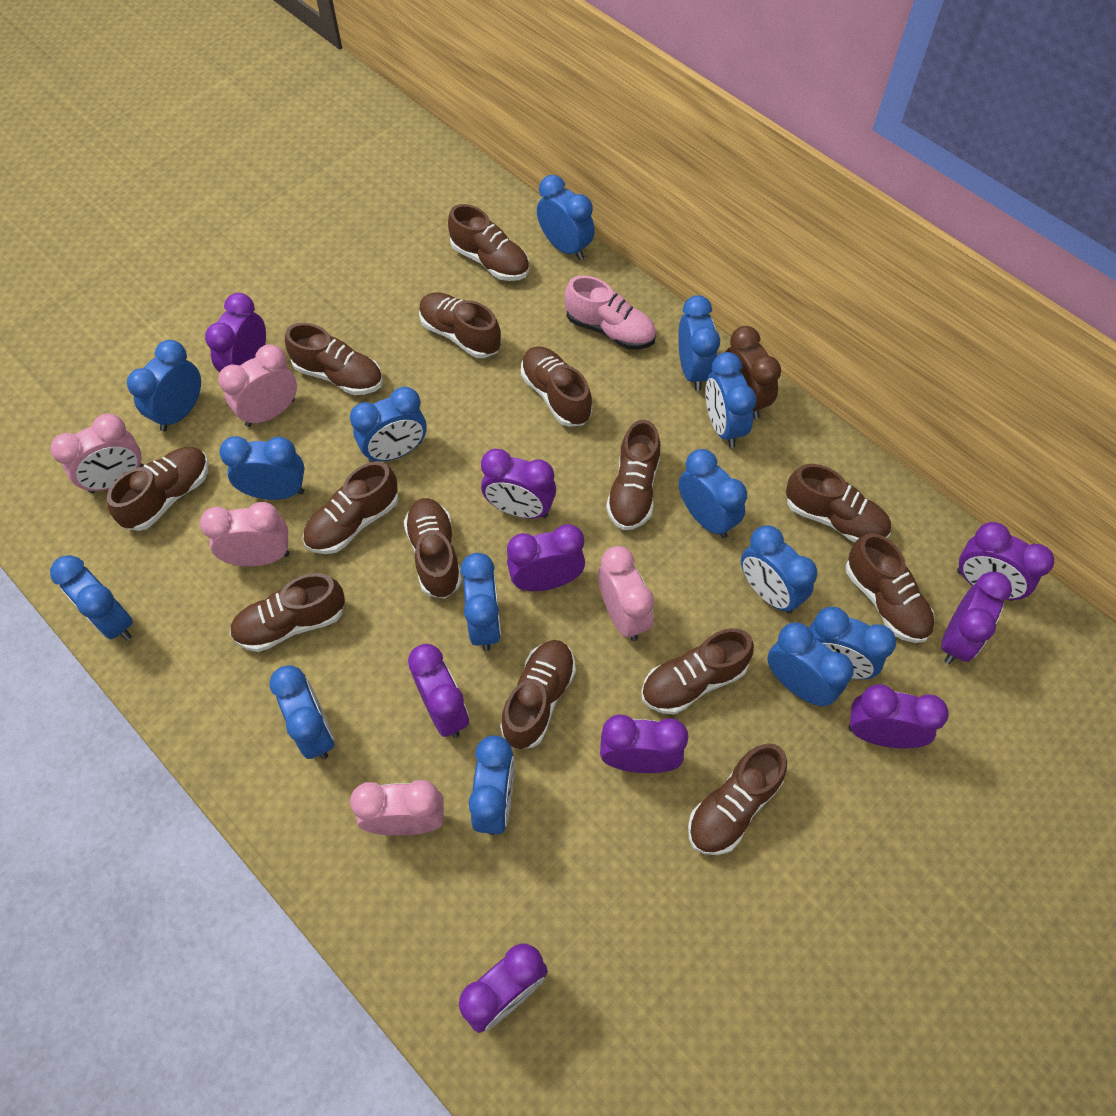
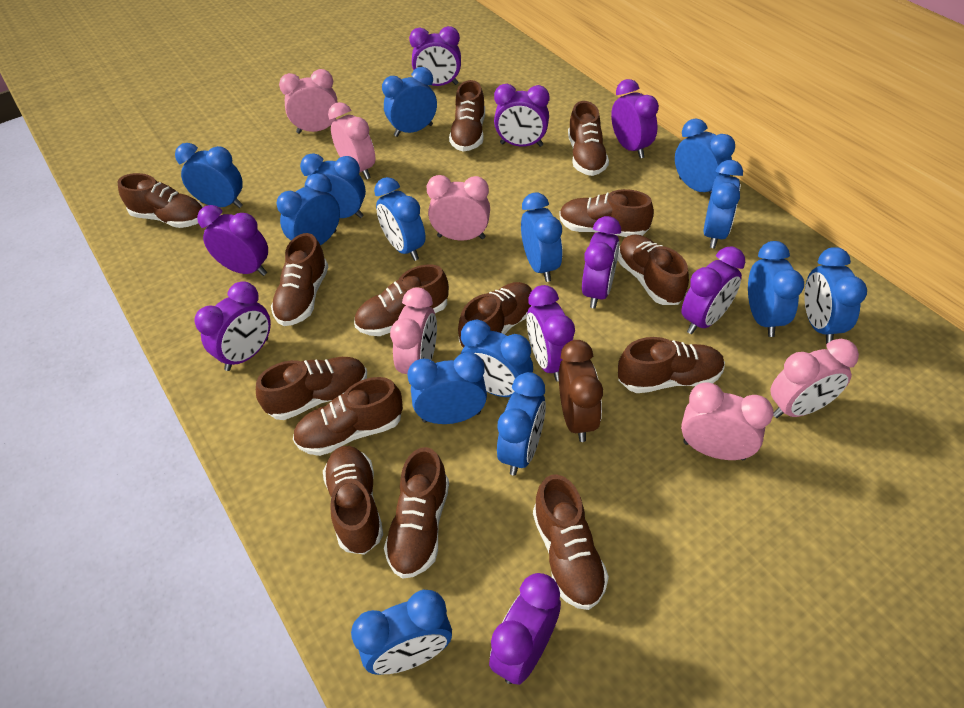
pink clock: 5 -> 6
pink shoe: 1 -> 0

